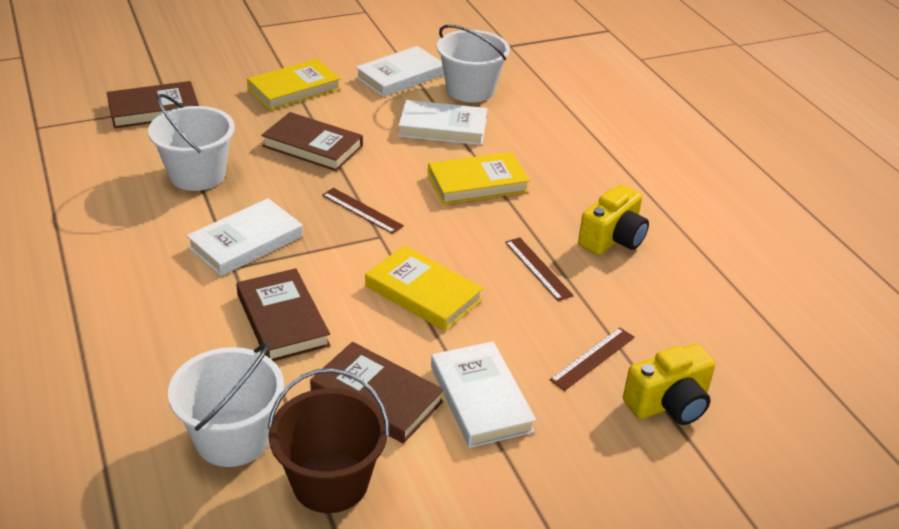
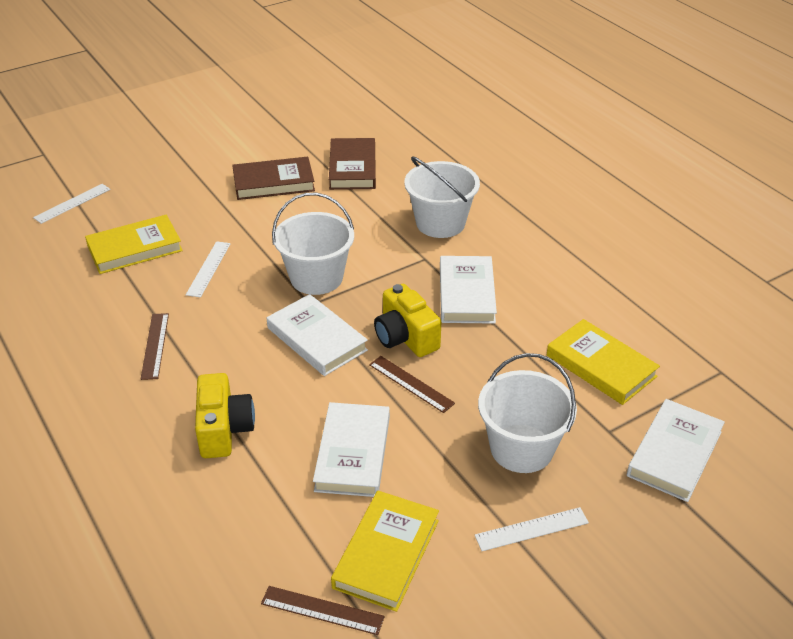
brown book: 4 -> 2
brown bucket: 1 -> 0
white ruler: 0 -> 3

